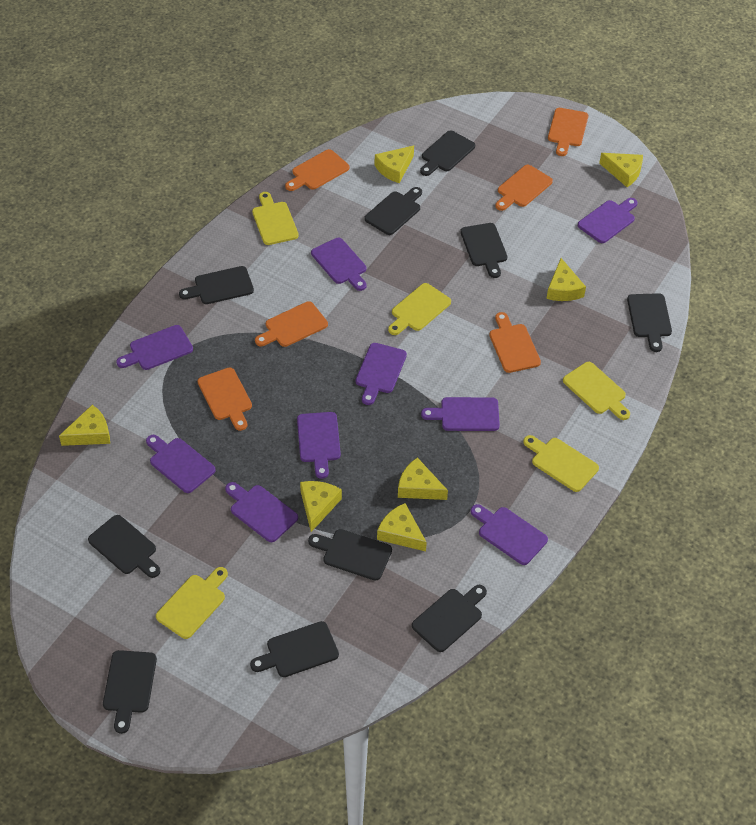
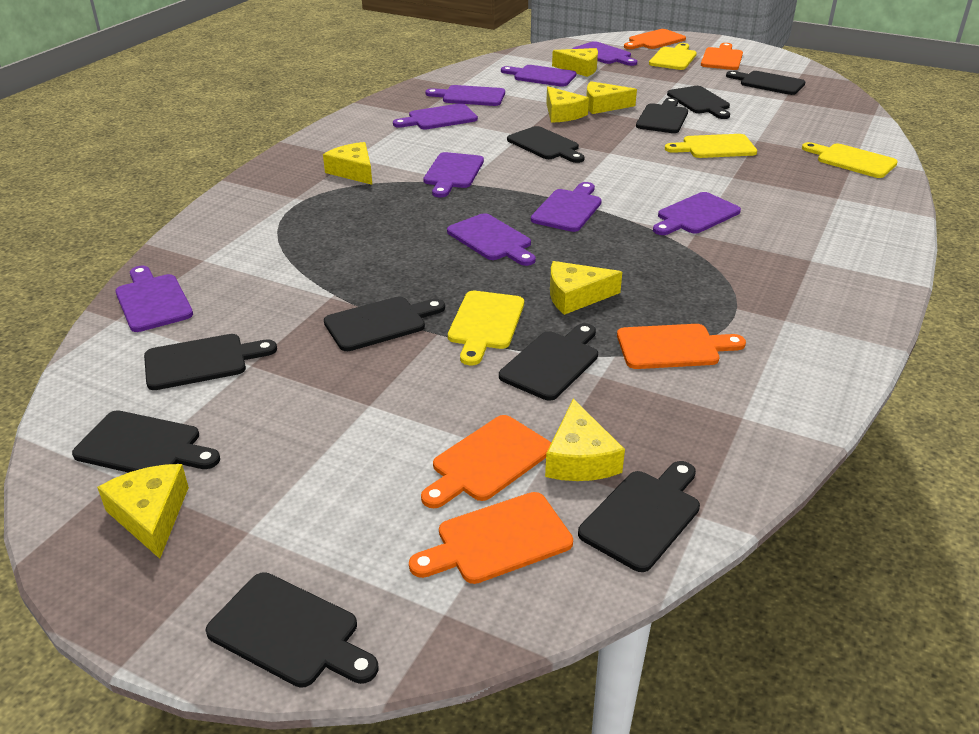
orange cutting board: 6 -> 5
yellow cutting board: 5 -> 4

